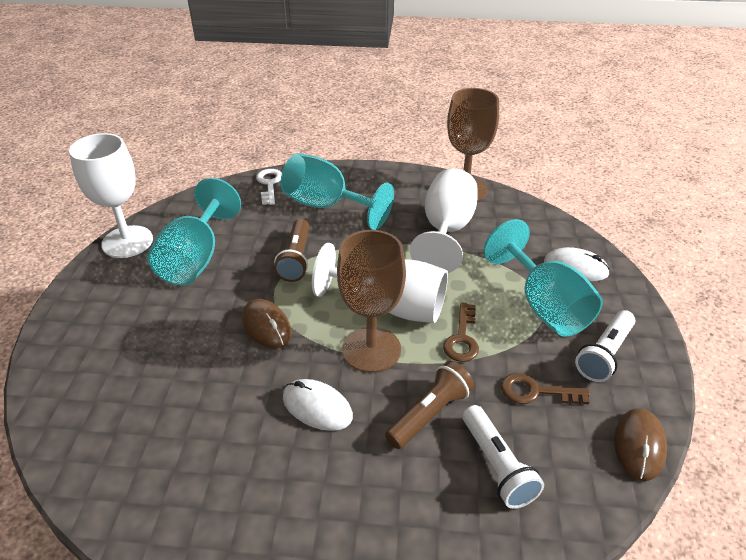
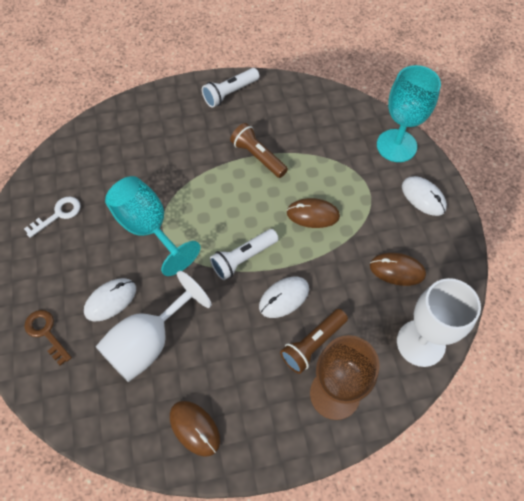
brown goblet: 2 -> 1
brown key: 2 -> 1
brown mouse: 2 -> 3
turquoise goblet: 3 -> 2
white goblet: 3 -> 2
white mouse: 2 -> 3

